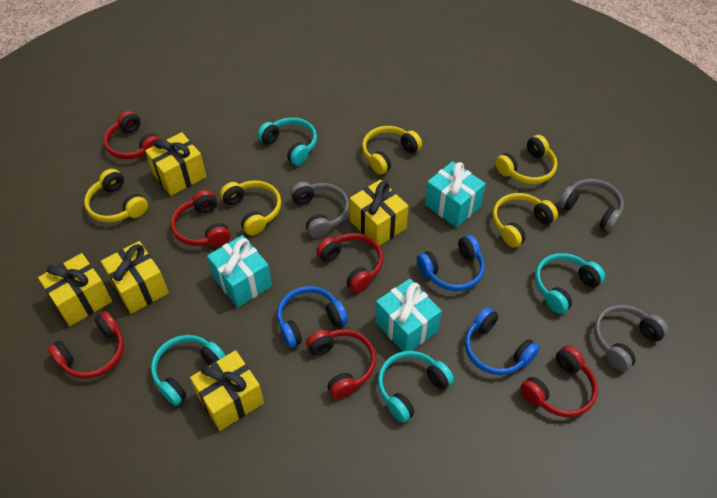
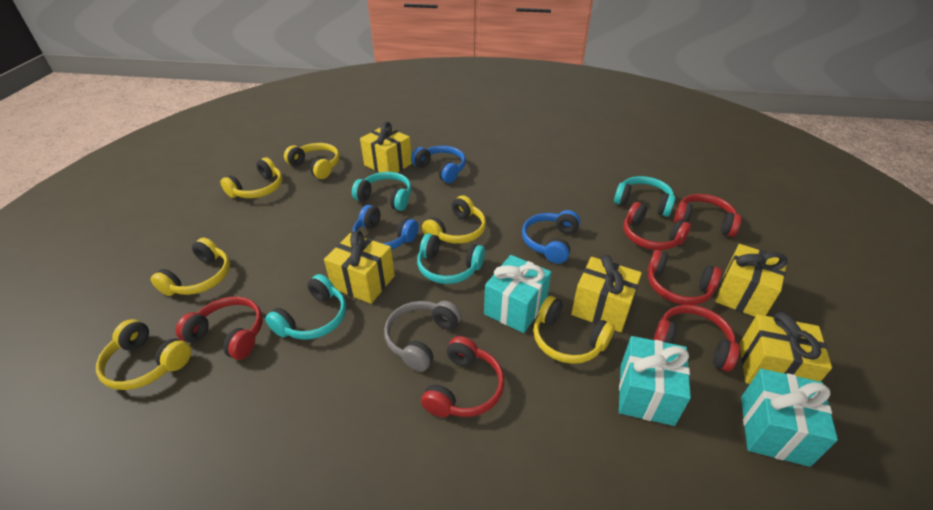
grey headphones: 3 -> 1
yellow headphones: 5 -> 6

